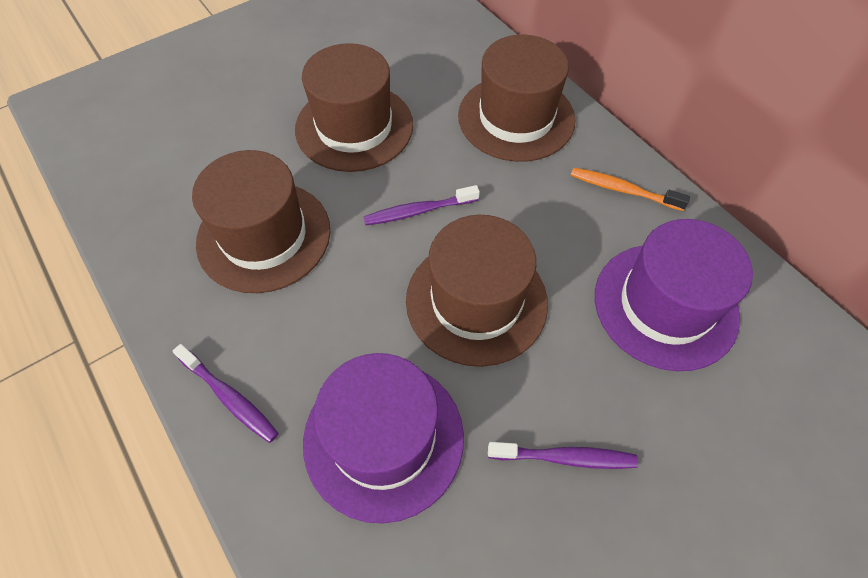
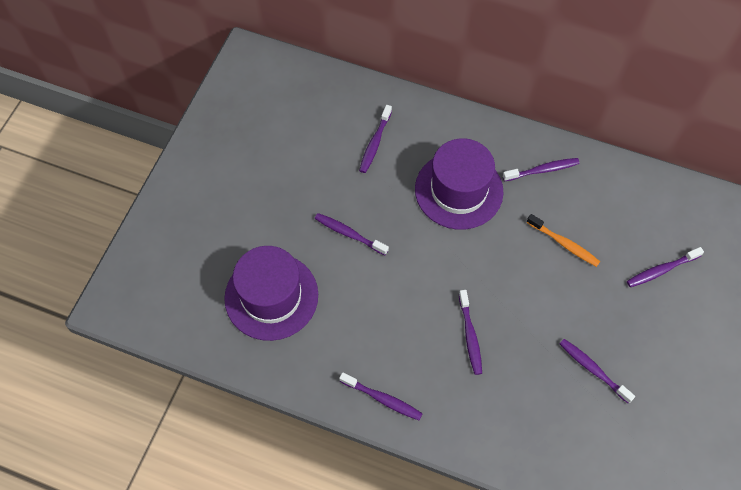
brown hat: 4 -> 0
purple toothbrush: 3 -> 7

